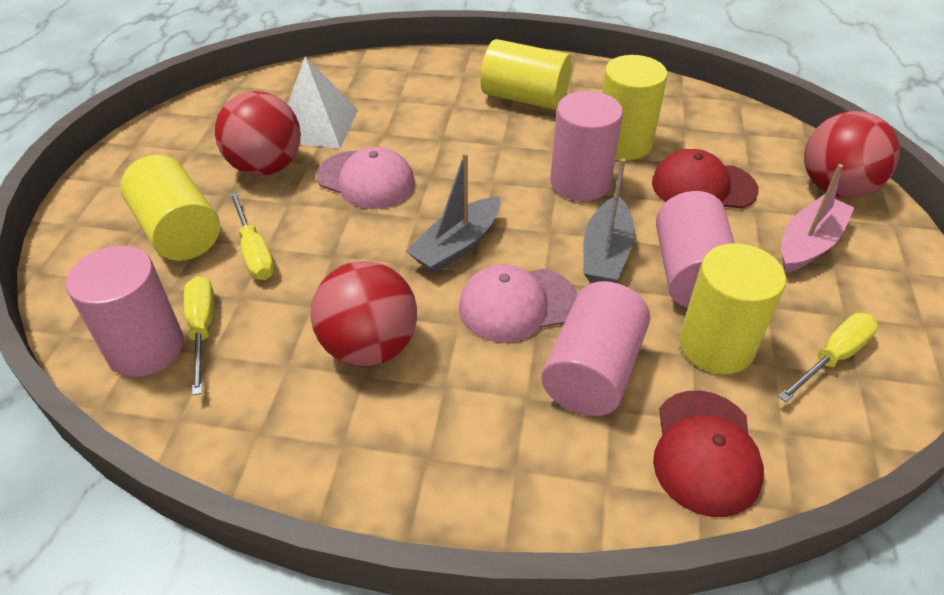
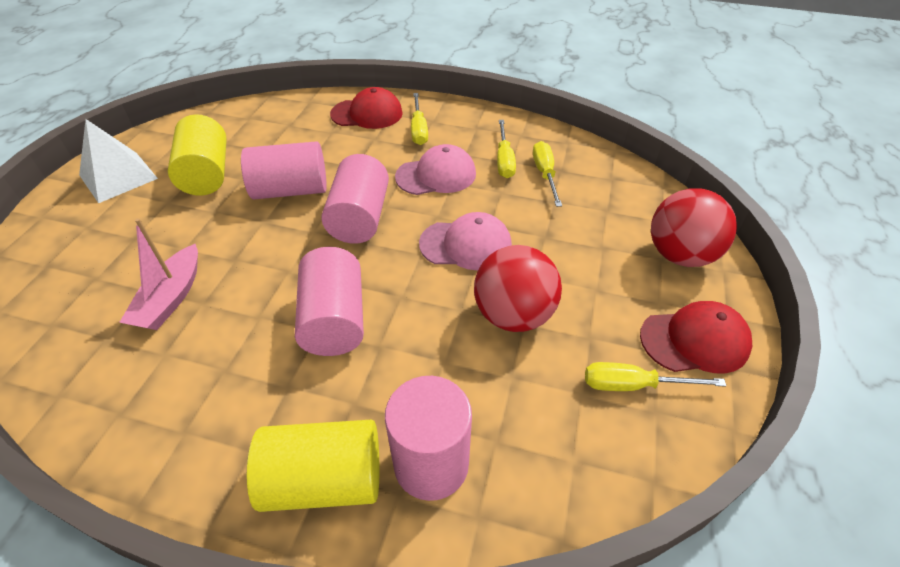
grey boat: 2 -> 0
red ball: 3 -> 2
yellow cylinder: 4 -> 2
yellow screwdriver: 3 -> 4

